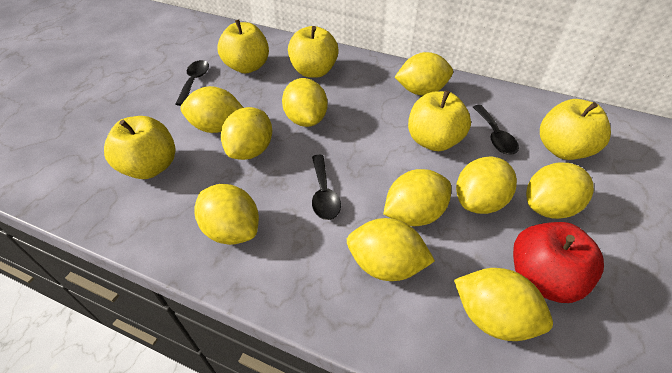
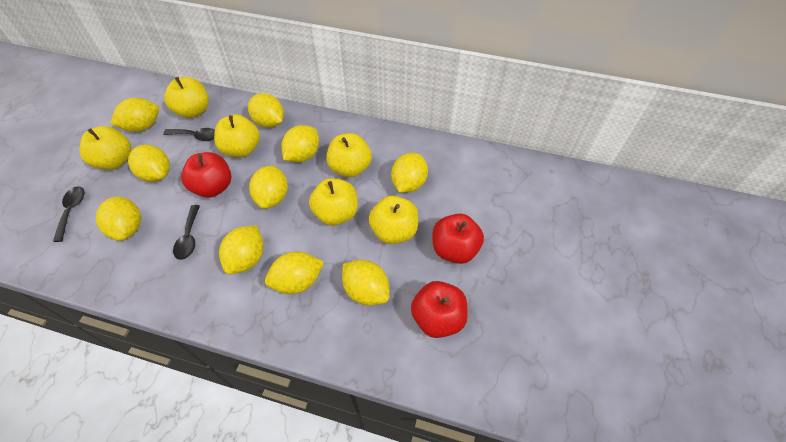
red apple: 1 -> 3
yellow apple: 5 -> 6

